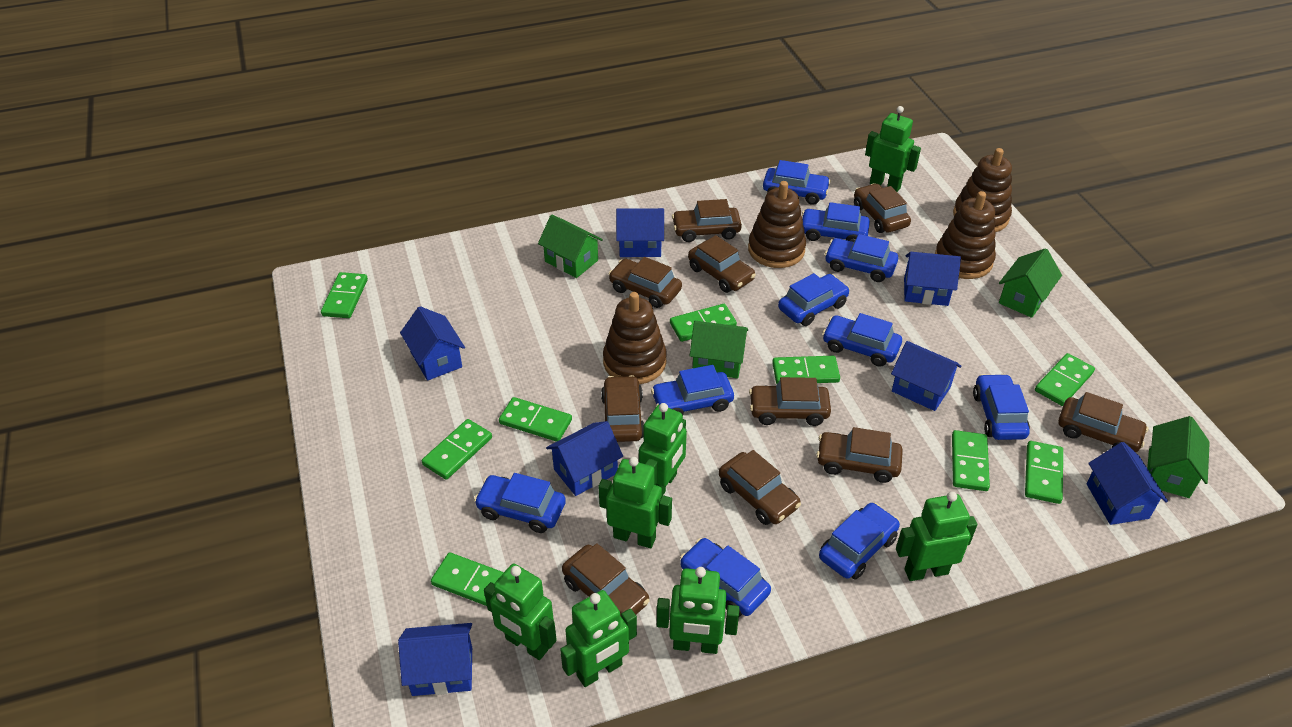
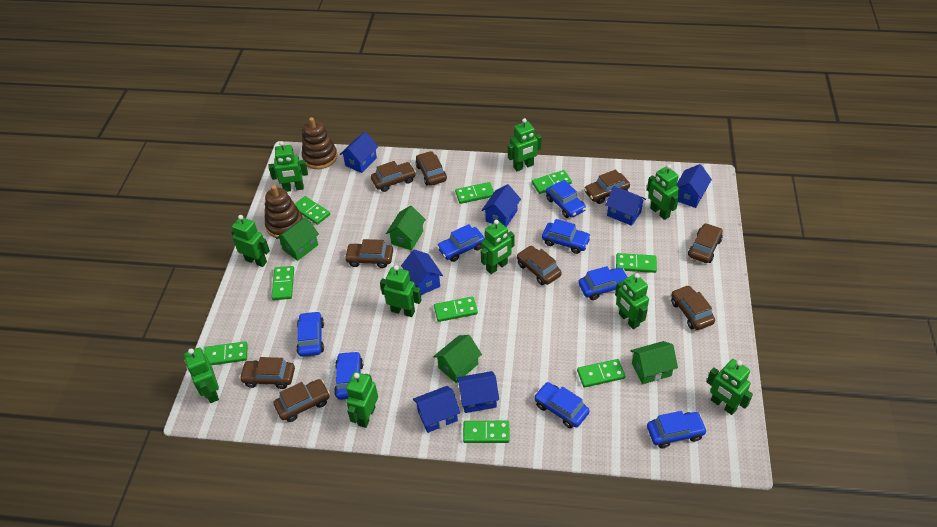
blue car: 10 -> 8
brown car: 10 -> 9
brown stacking toy: 4 -> 2
green robot: 7 -> 10

